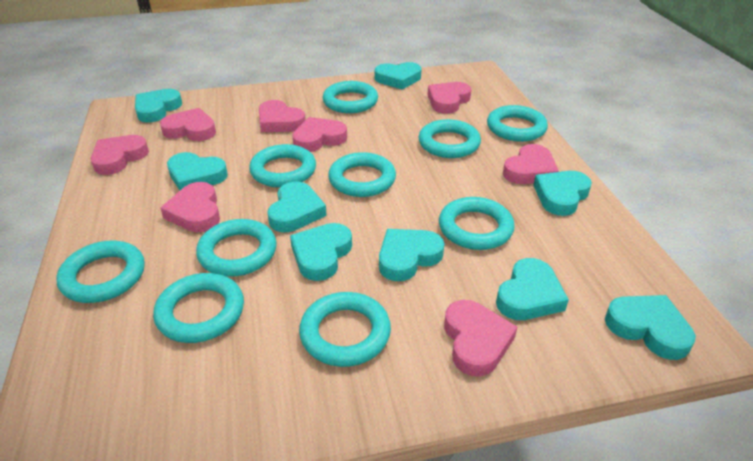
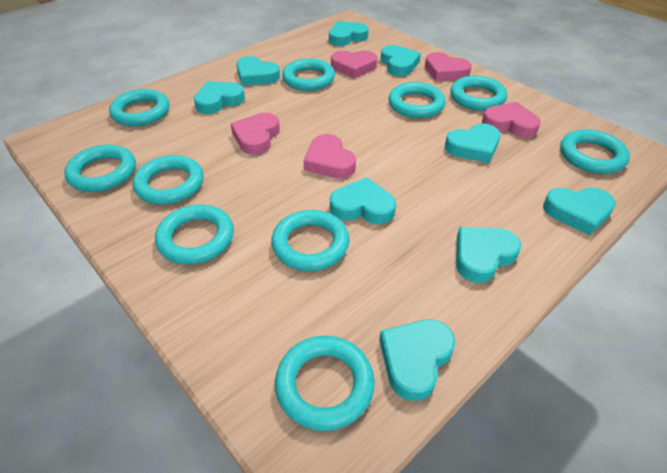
pink heart: 8 -> 5

